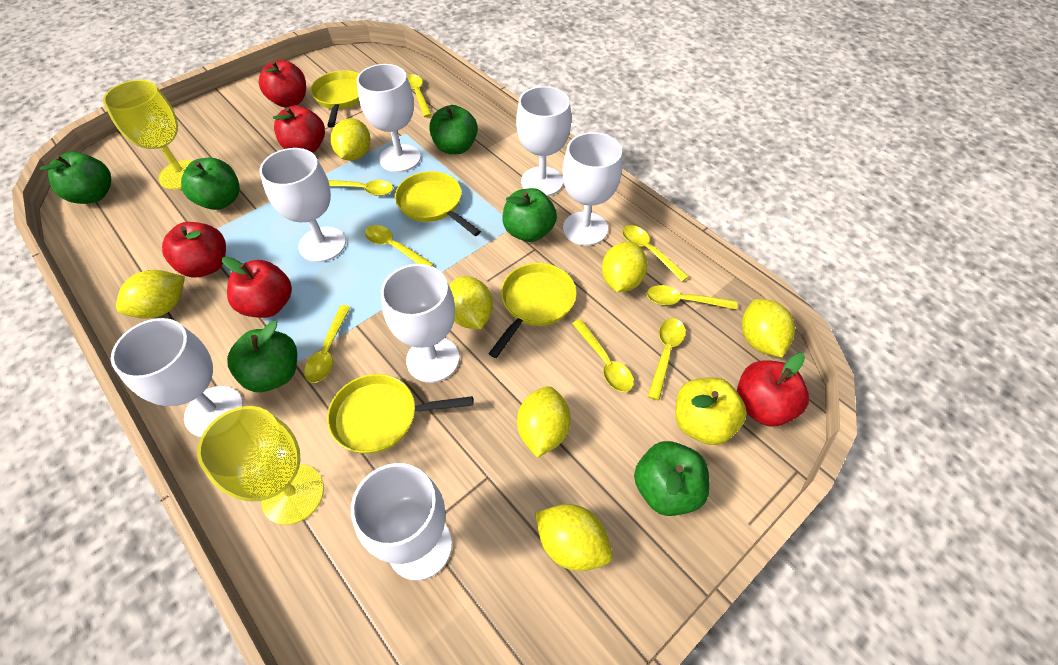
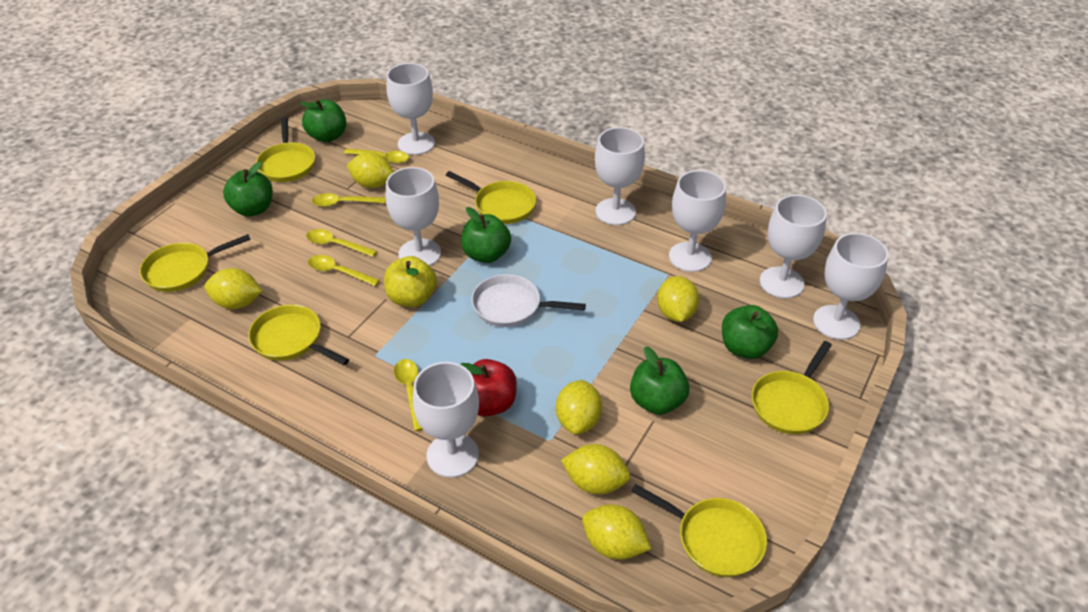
green apple: 6 -> 5
red apple: 5 -> 1
white pan: 0 -> 1
yellow goblet: 2 -> 0
yellow lemon: 7 -> 6
yellow pan: 4 -> 6
yellow spoon: 8 -> 5

